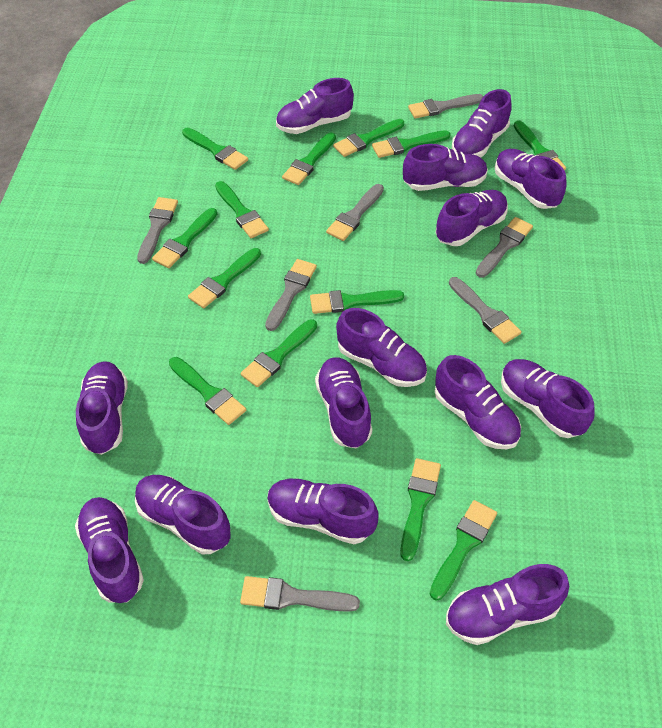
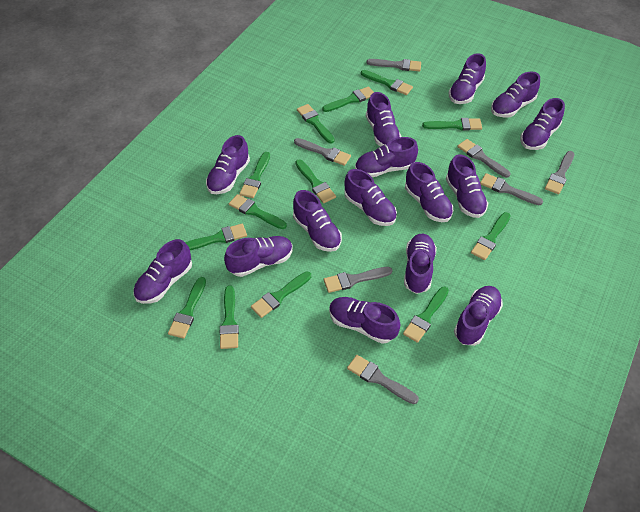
purple shoe: 14 -> 15

